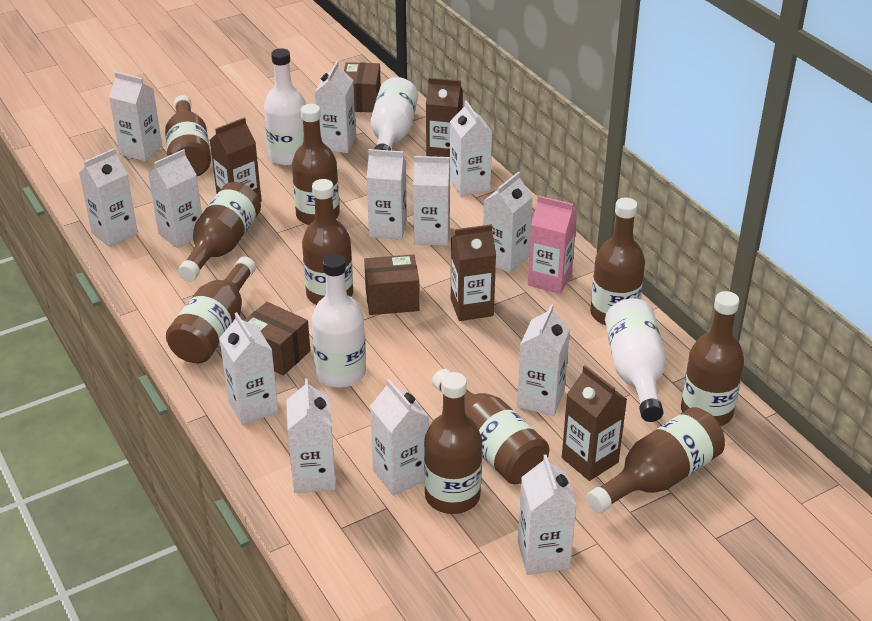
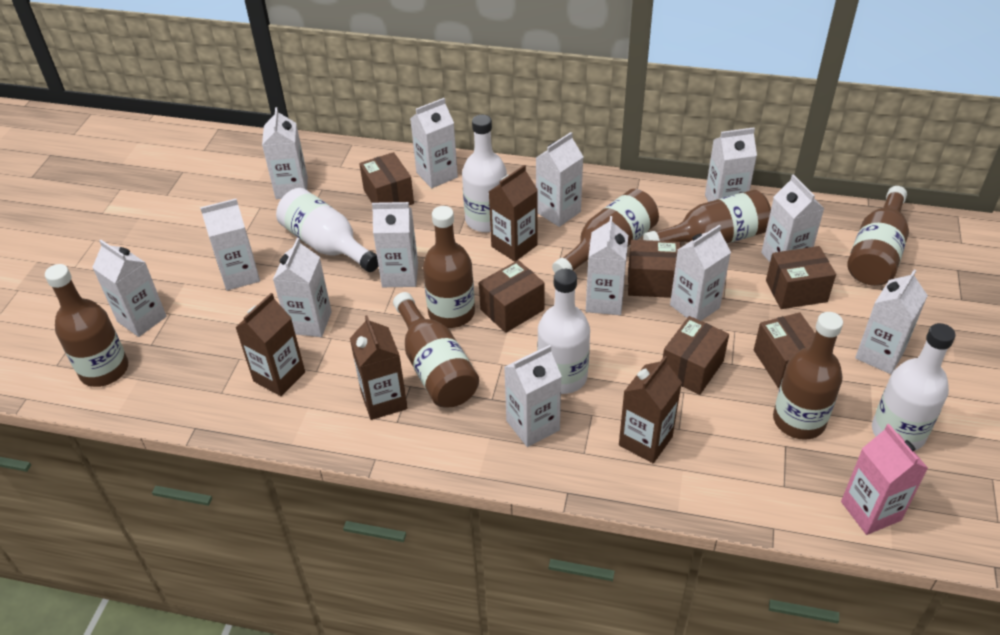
brown bottle: 10 -> 7
brown box: 3 -> 6

